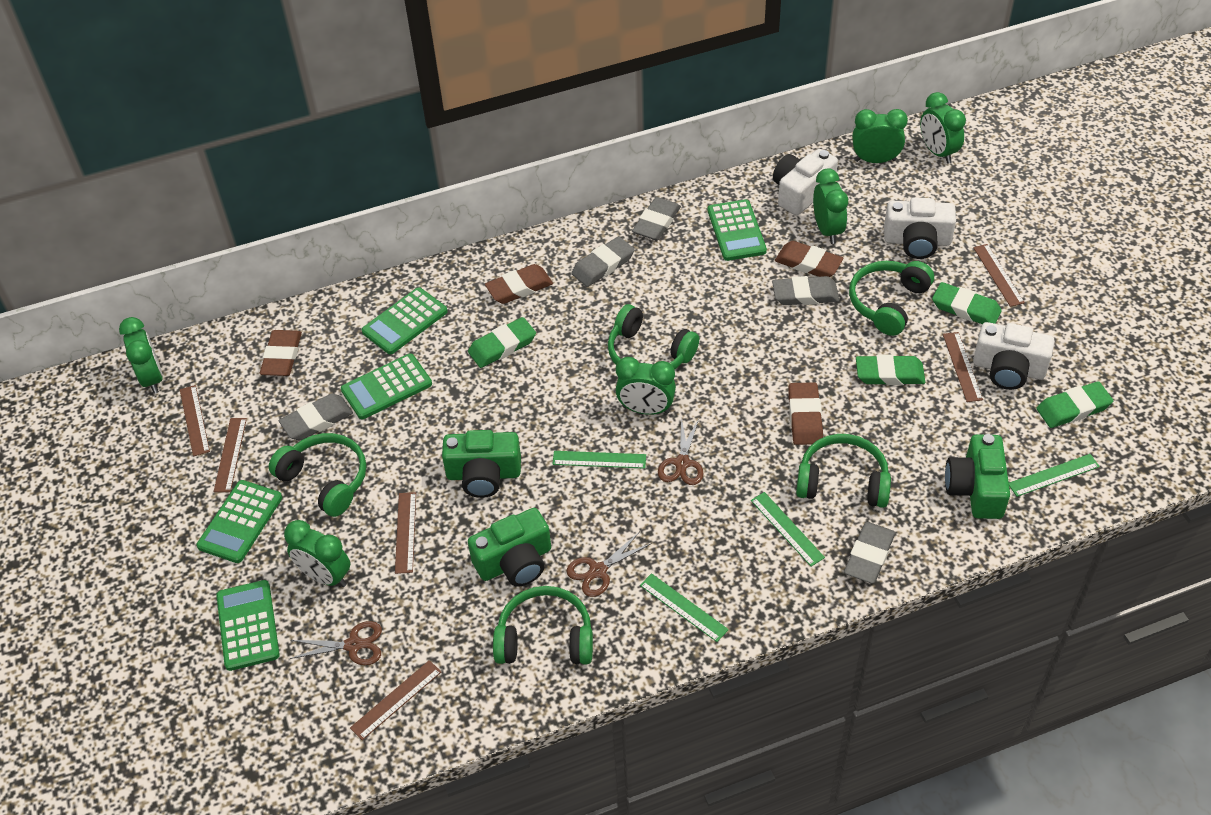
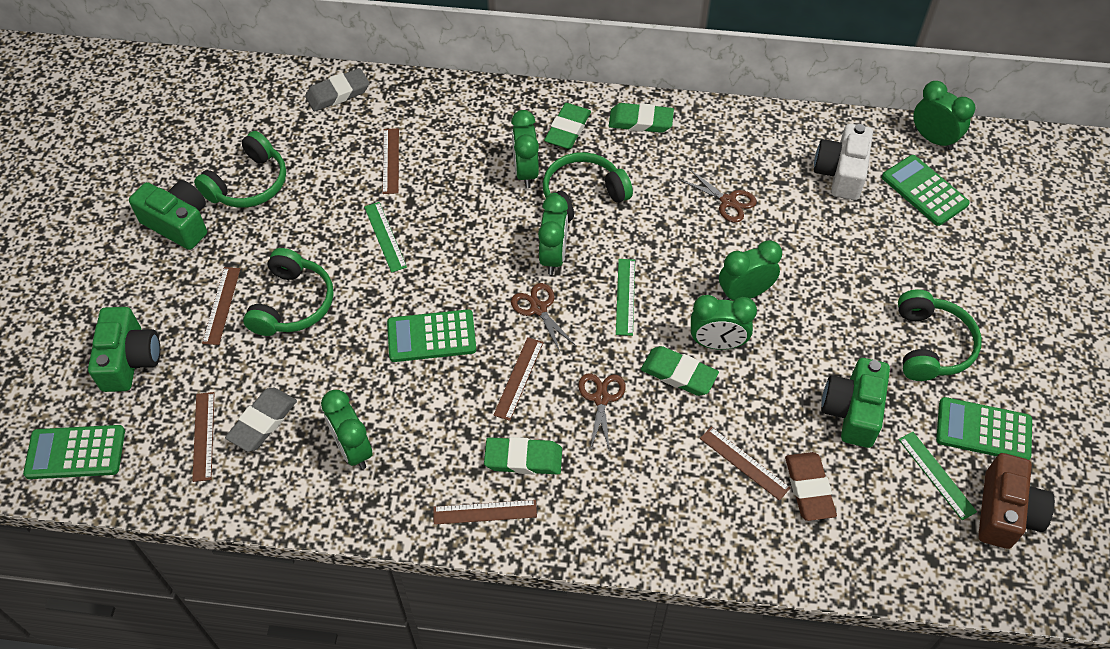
brown camera: 0 -> 1
brown eraser: 4 -> 1
green calculator: 5 -> 4
green headphones: 5 -> 4
green ruler: 4 -> 3
grey eraser: 5 -> 2
white camera: 3 -> 1

